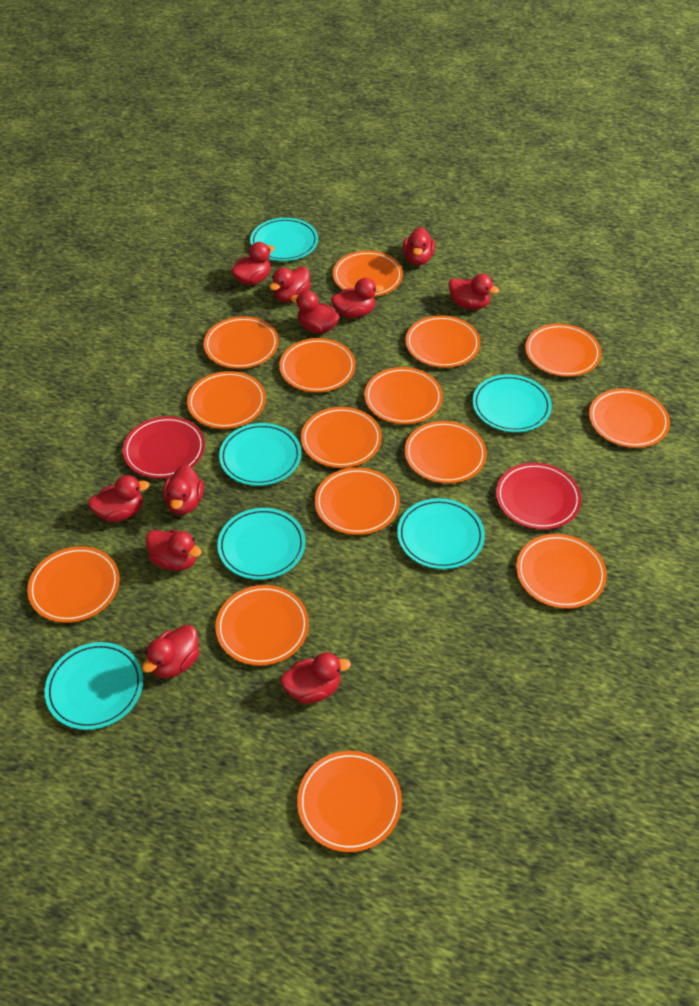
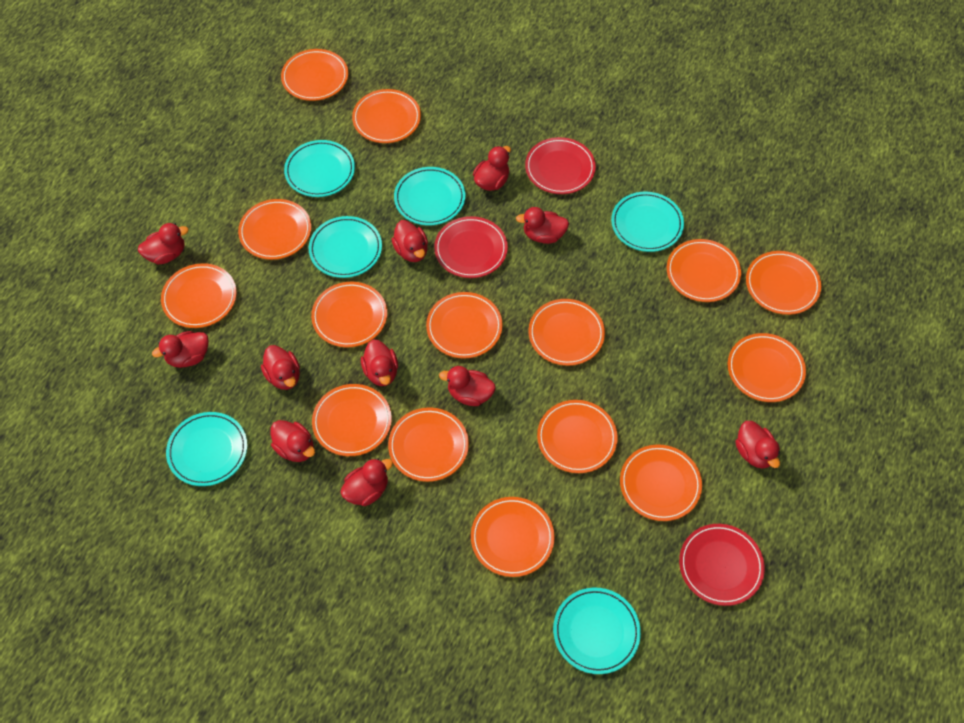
red plate: 2 -> 3

